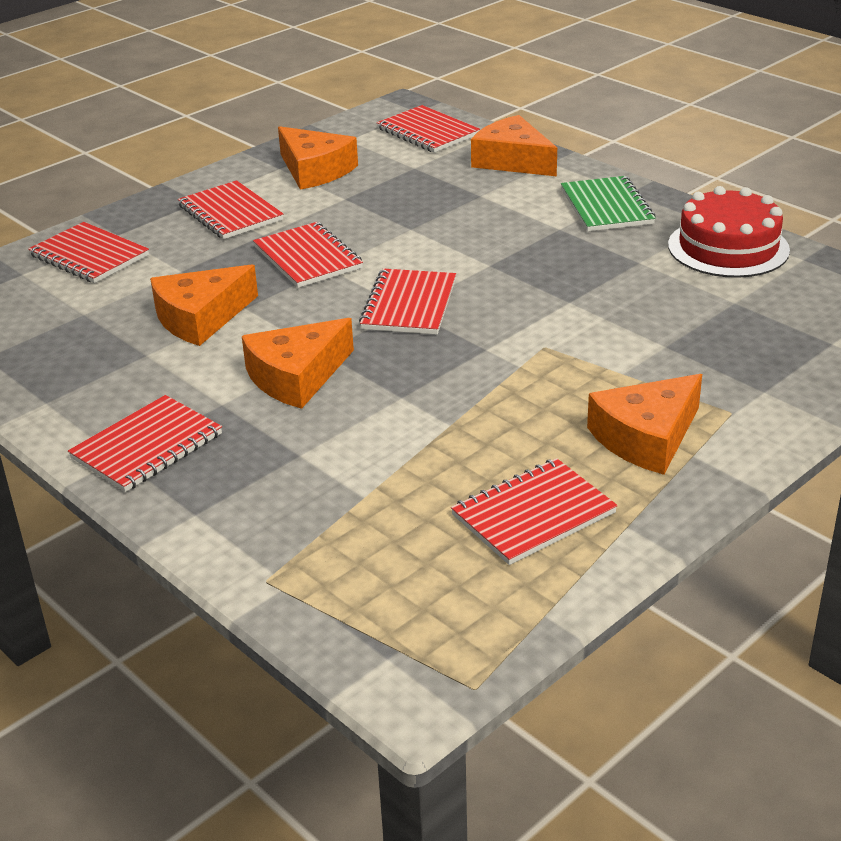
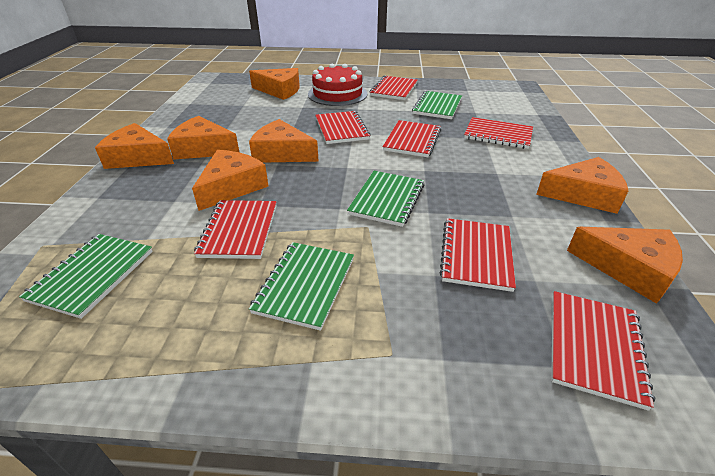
green notebook: 1 -> 4
orange cheese: 5 -> 7

